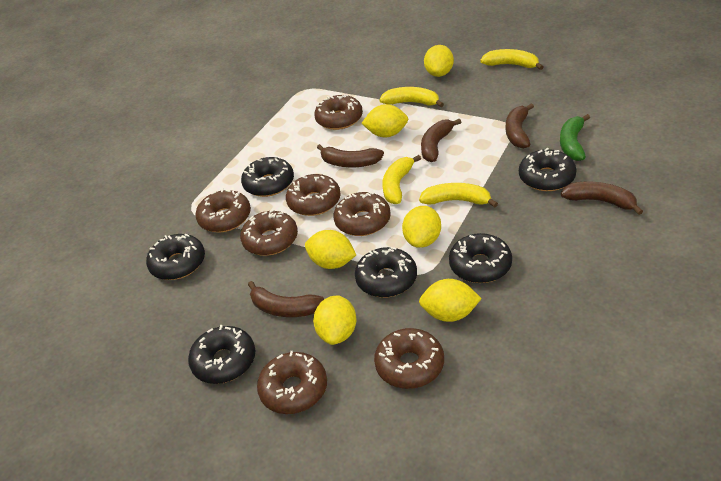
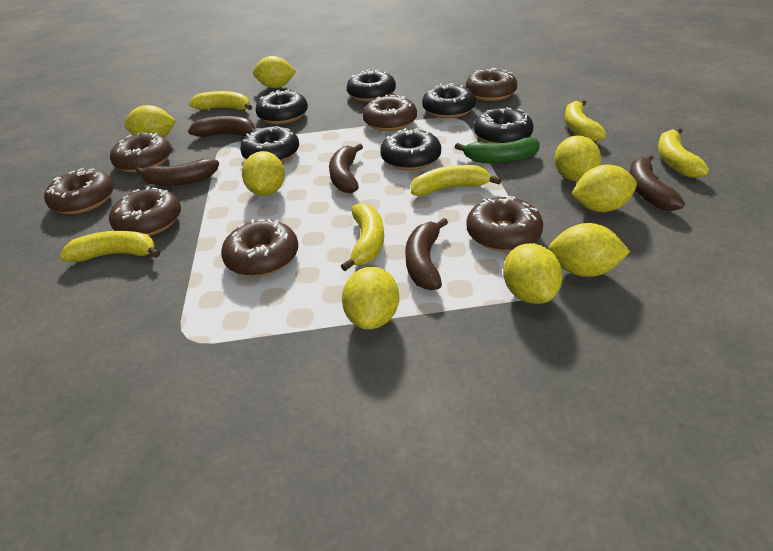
yellow banana: 4 -> 6
yellow lemon: 6 -> 8

